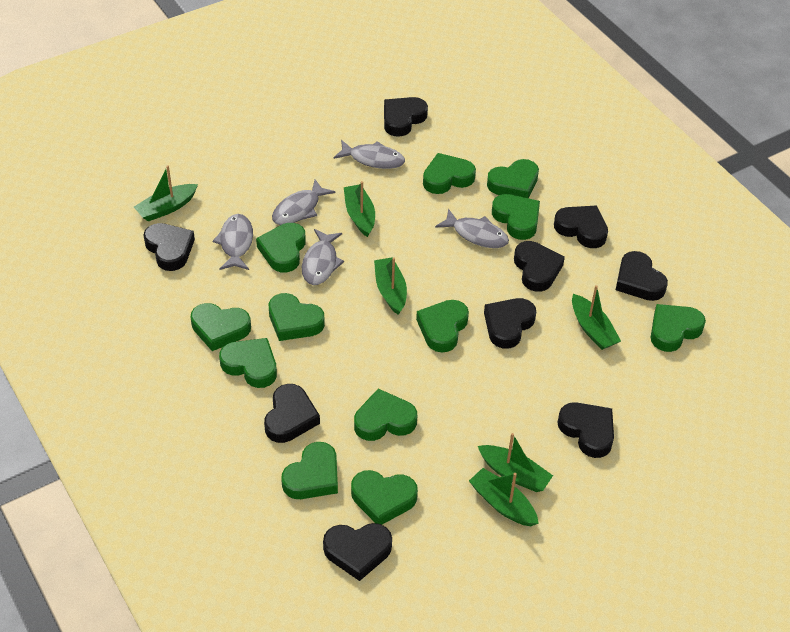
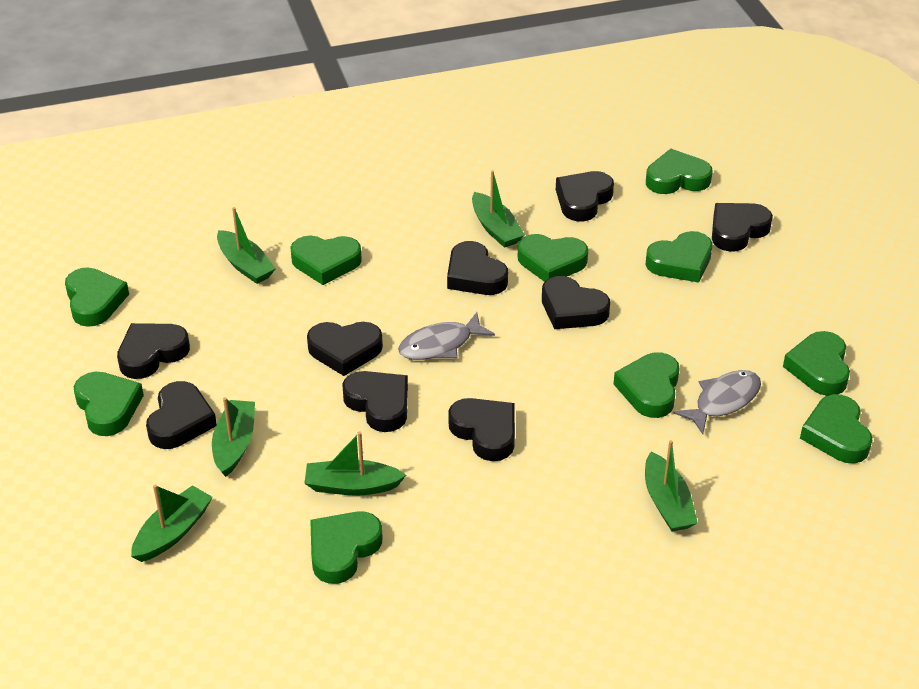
green heart: 12 -> 10
grey fish: 5 -> 2

